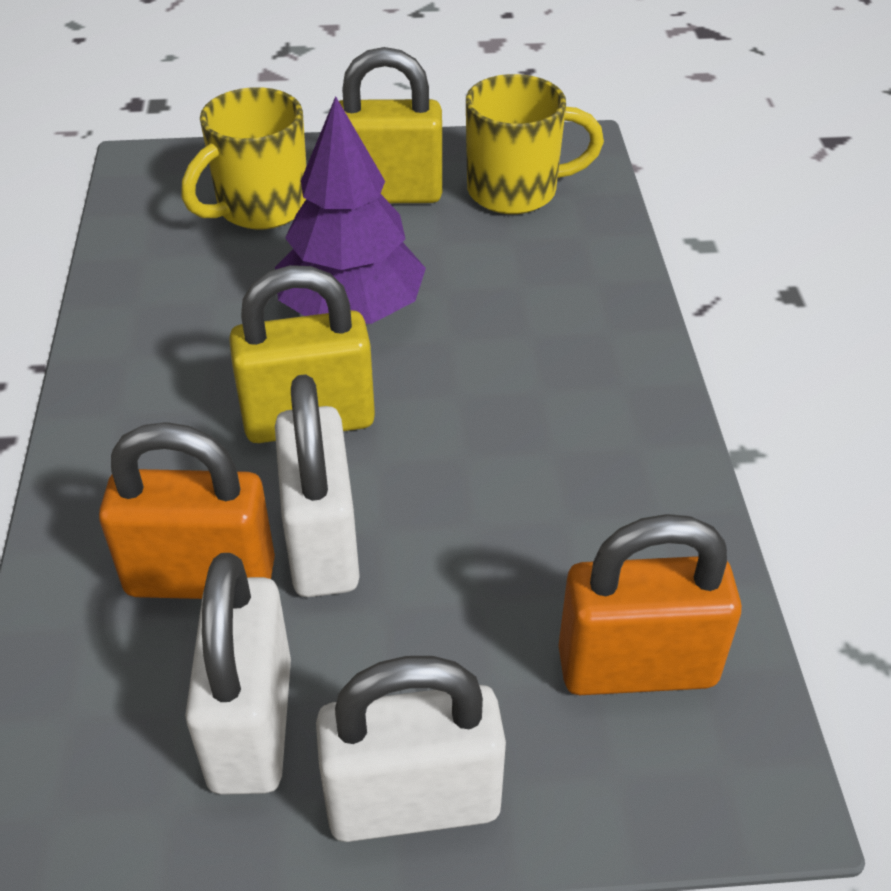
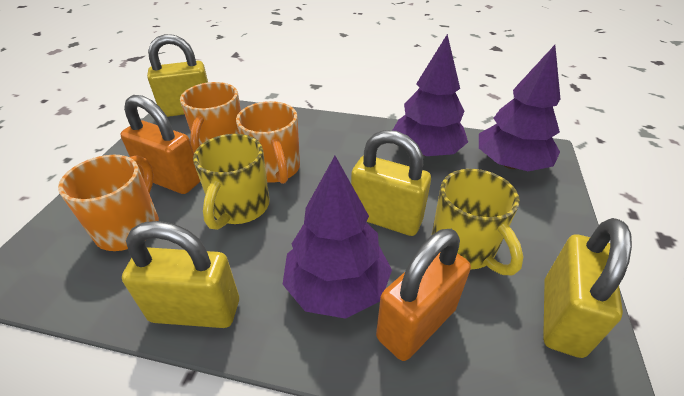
orange mug: 0 -> 3
purple tree: 1 -> 3
white padlock: 3 -> 0
yellow padlock: 2 -> 4

